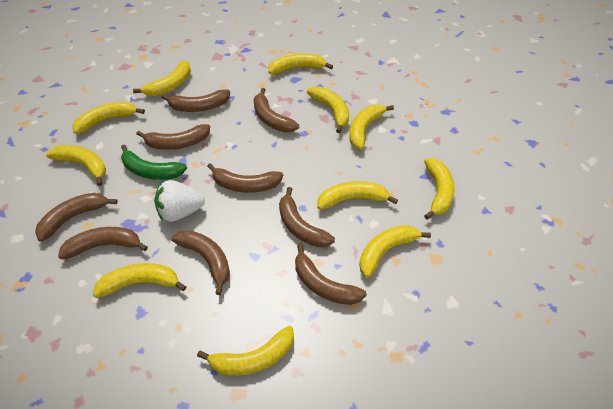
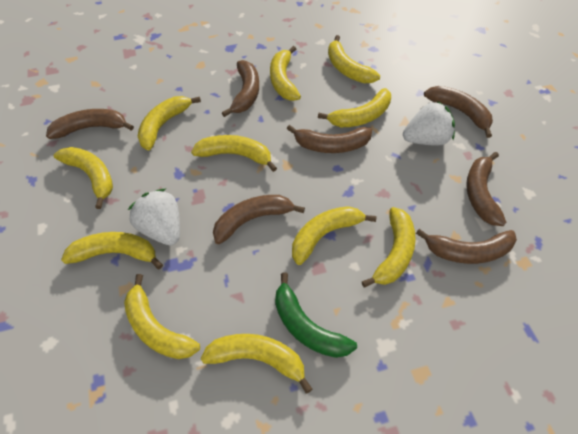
brown banana: 9 -> 7
white strawberry: 1 -> 2

